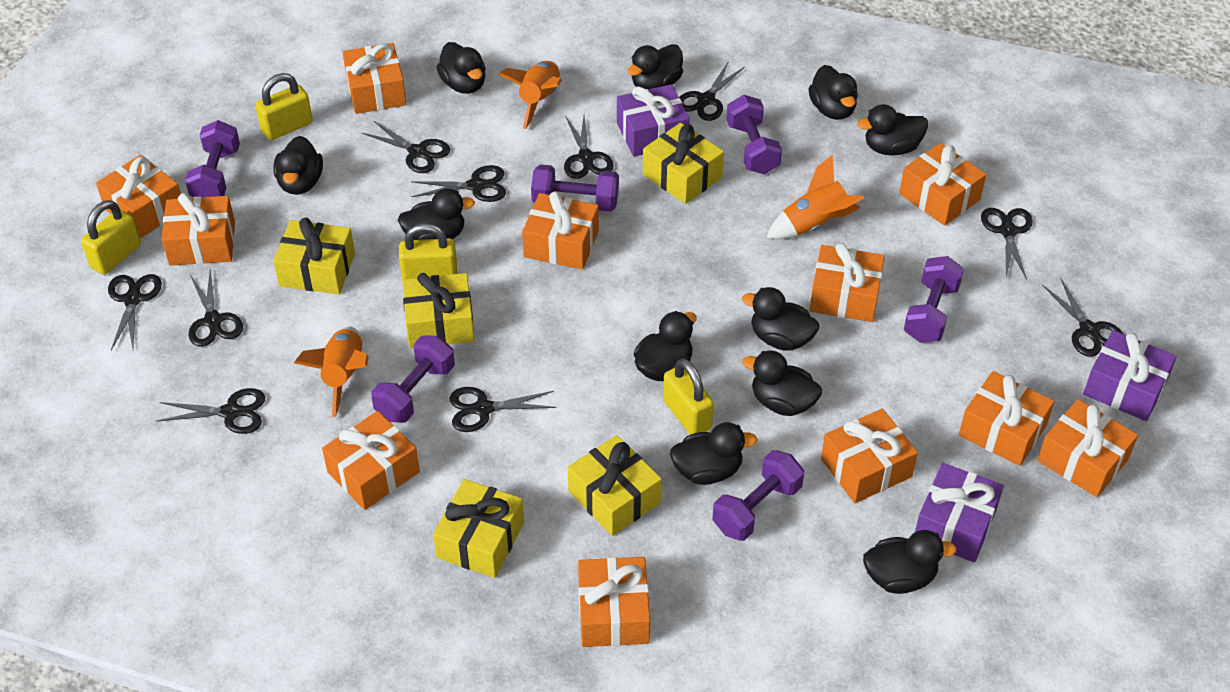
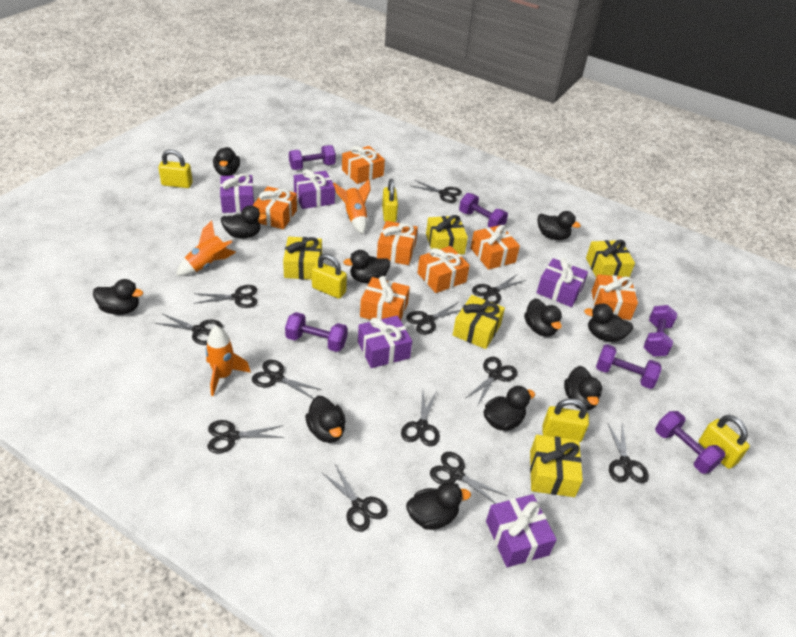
black scissors: 10 -> 12
orange gift: 11 -> 7
purple gift: 3 -> 5
yellow padlock: 4 -> 5

